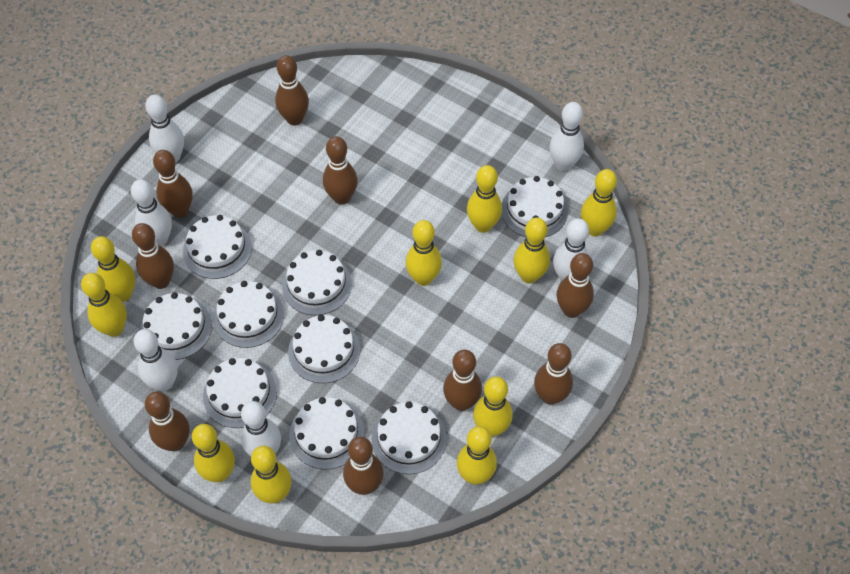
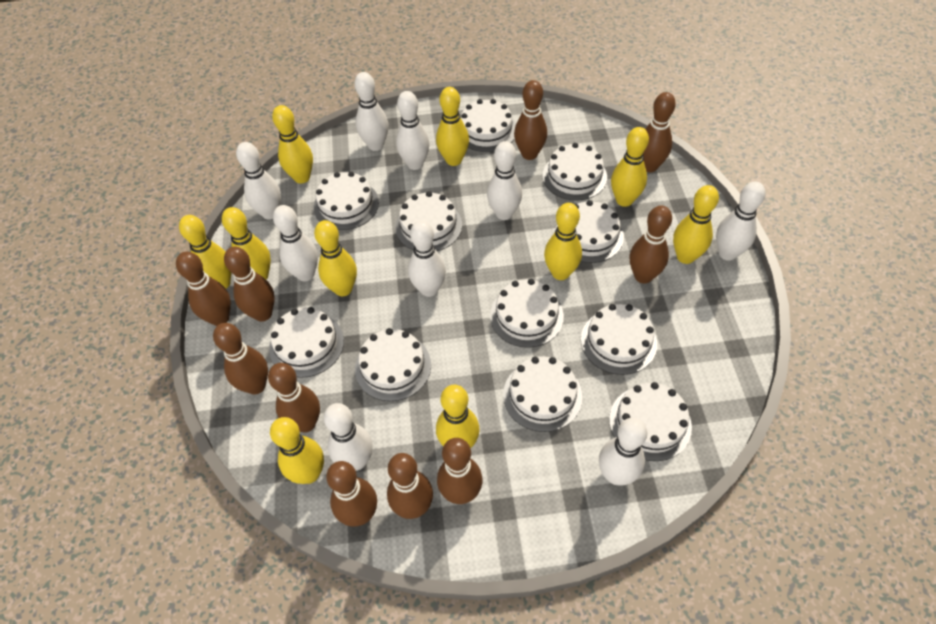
brown bowling pin: 9 -> 10
white bowling pin: 6 -> 9
white cake: 9 -> 11

